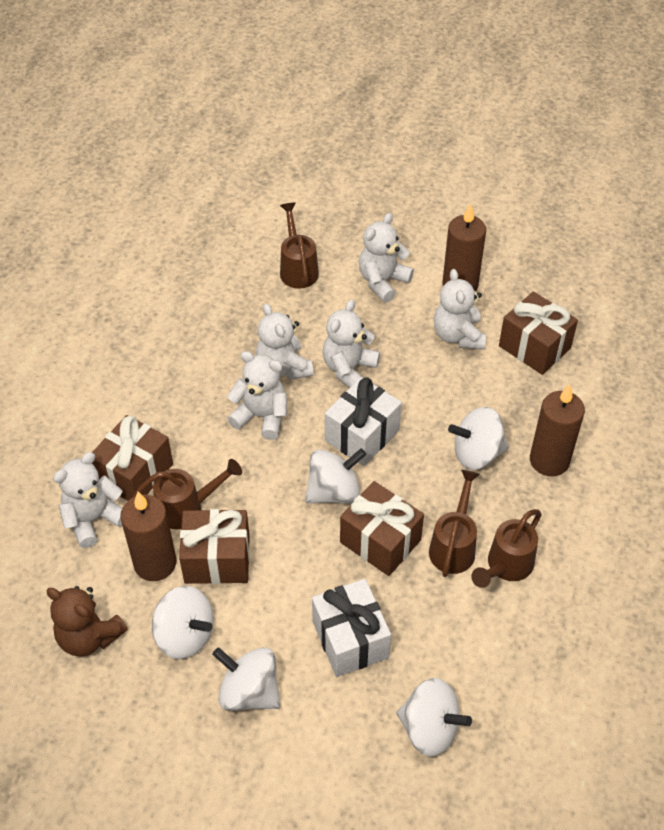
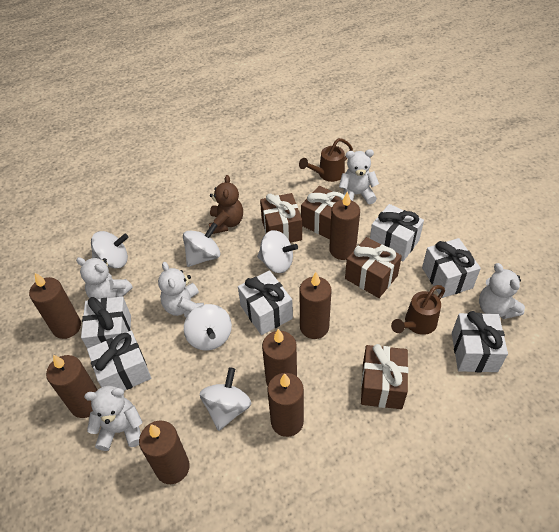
brown candle: 3 -> 7
brown watering can: 4 -> 2
white gift: 2 -> 6
white teddy bear: 6 -> 5

